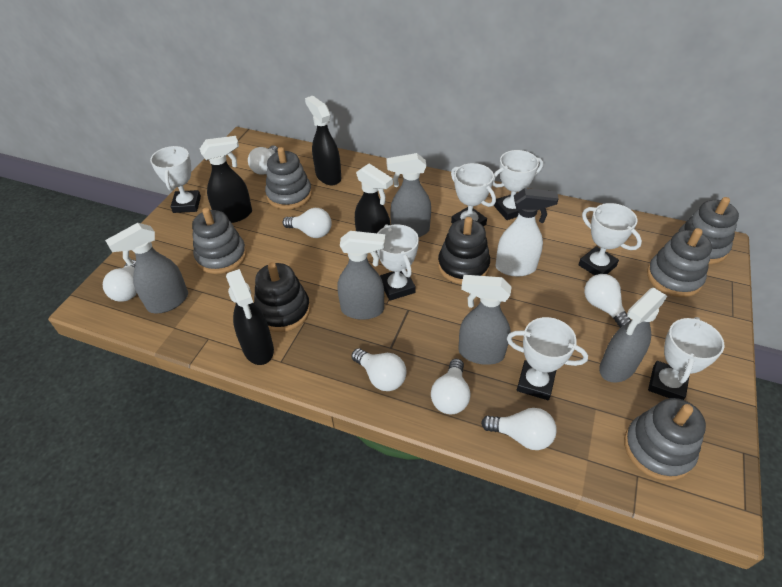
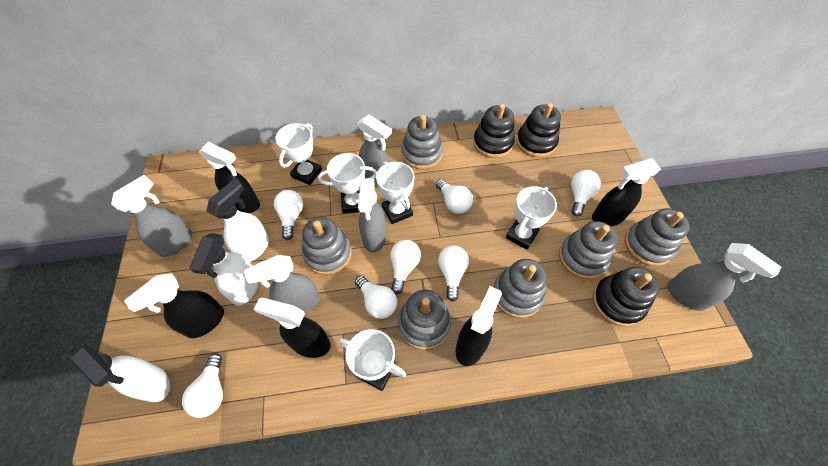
black spray bottle: 4 -> 5
black stacking toy: 2 -> 3
grey stacking toy: 5 -> 6
white spray bottle: 1 -> 3
white trophy: 7 -> 5

